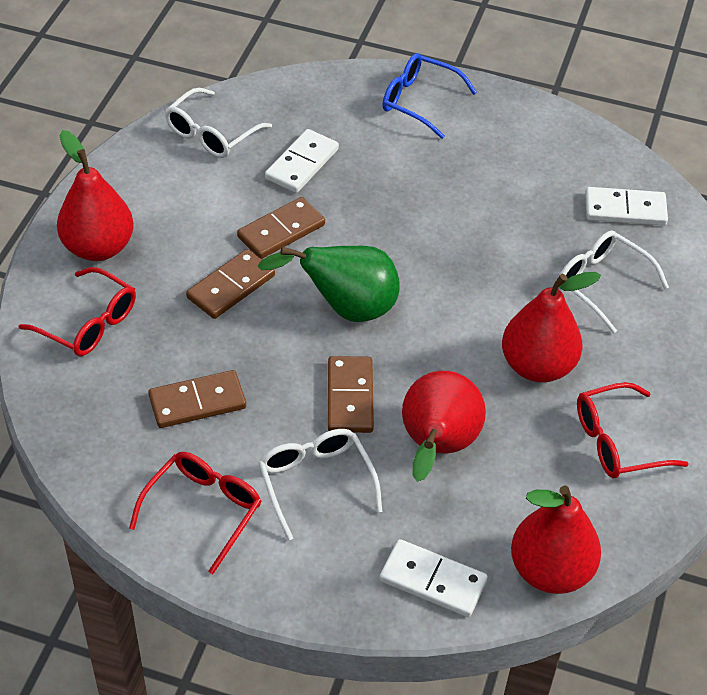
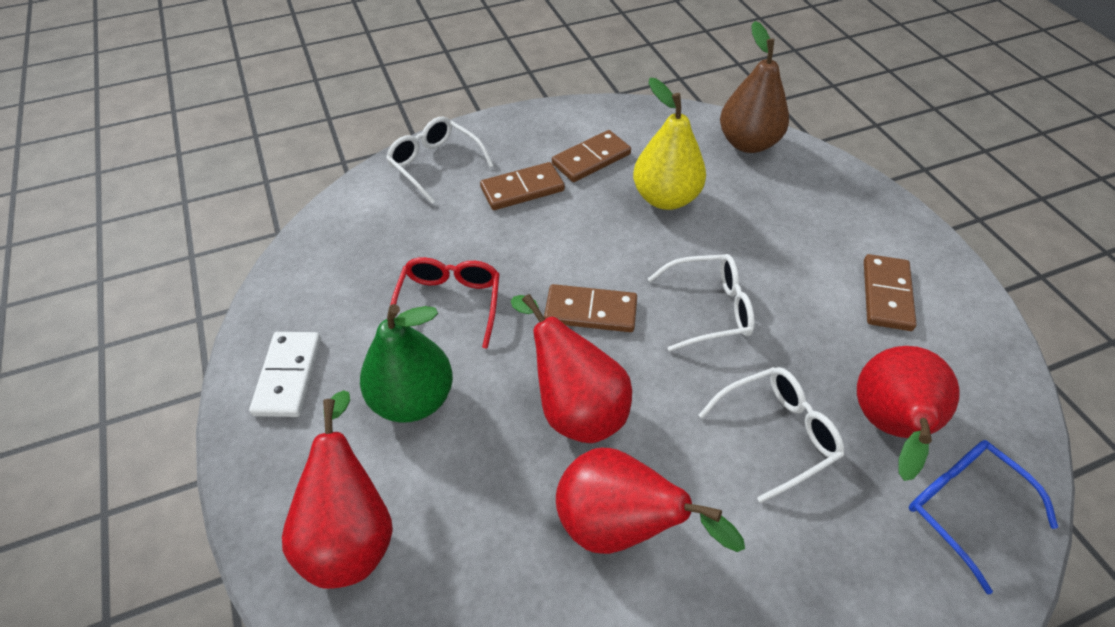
brown pear: 0 -> 1
red glasses: 3 -> 1
white domino: 3 -> 1
yellow pear: 0 -> 1

